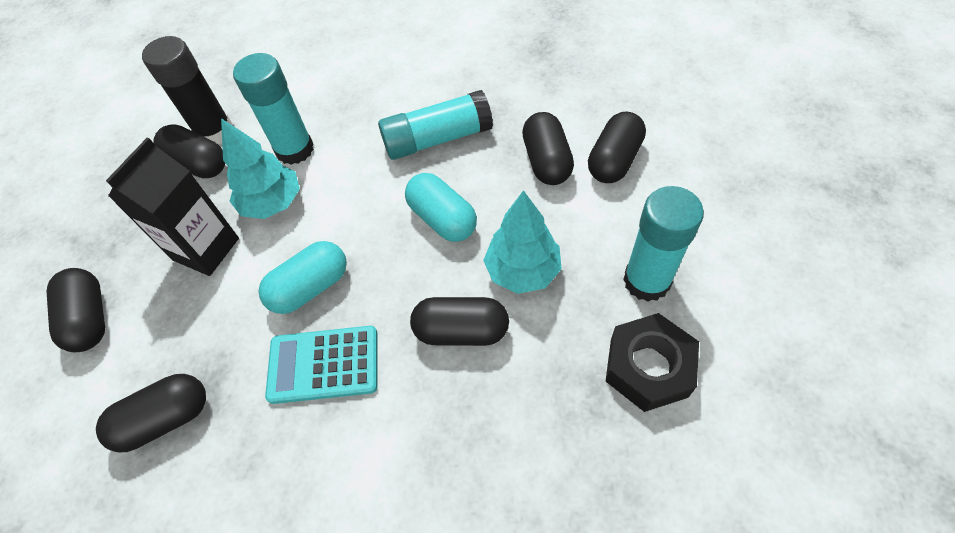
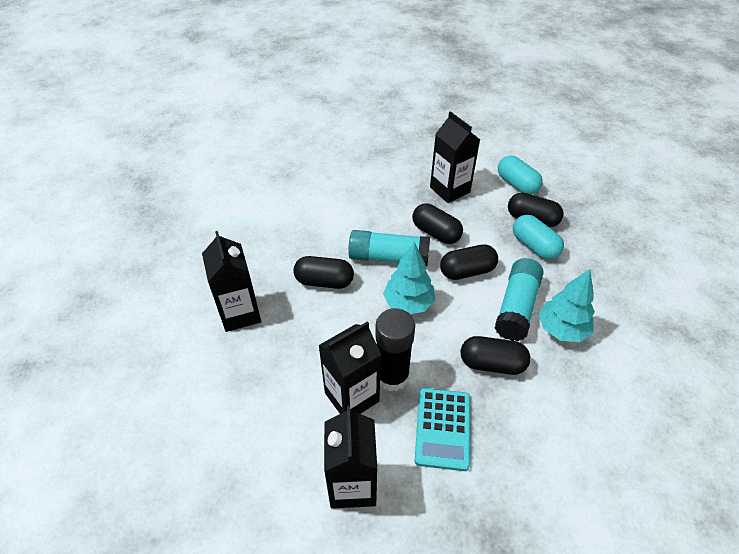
black capsule: 6 -> 5
black carton: 1 -> 4
black nut: 1 -> 0
turquoise glue stick: 3 -> 2

